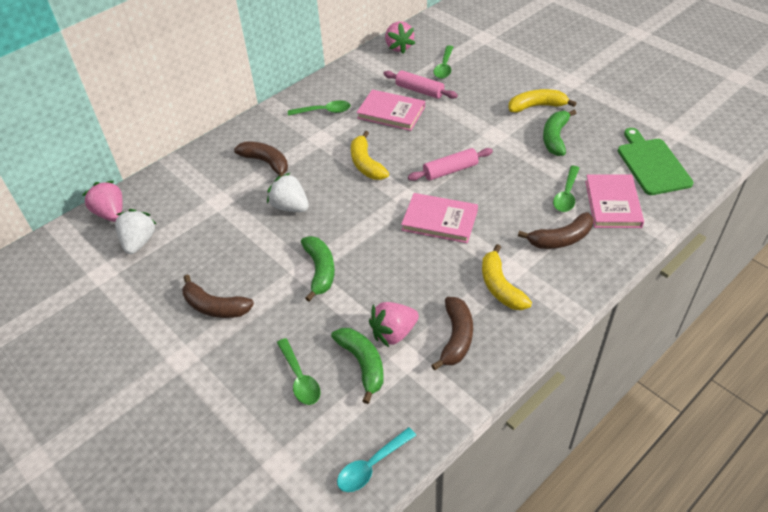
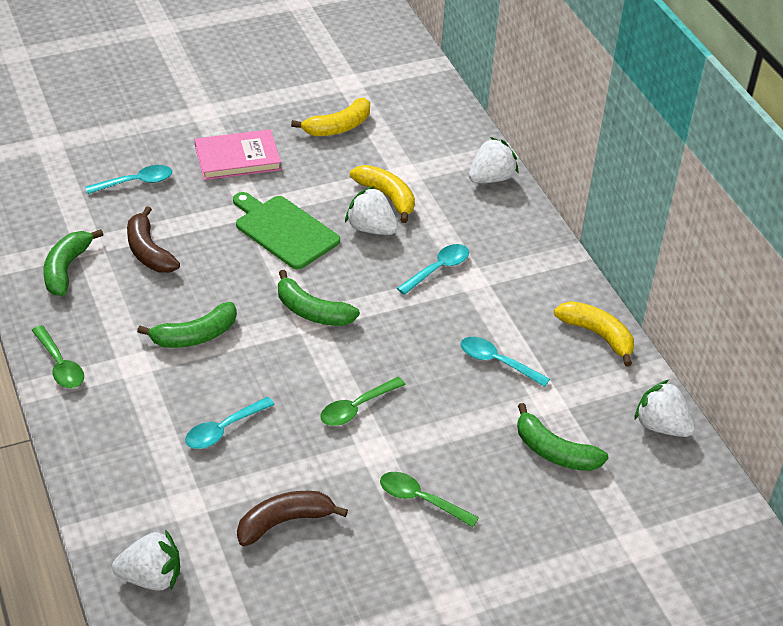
brown banana: 4 -> 2
green banana: 3 -> 4
green spoon: 4 -> 3
pink book: 3 -> 1
pink rolling pin: 2 -> 0
pink strawberry: 3 -> 0
turquoise spoon: 1 -> 4
white strawberry: 2 -> 4

